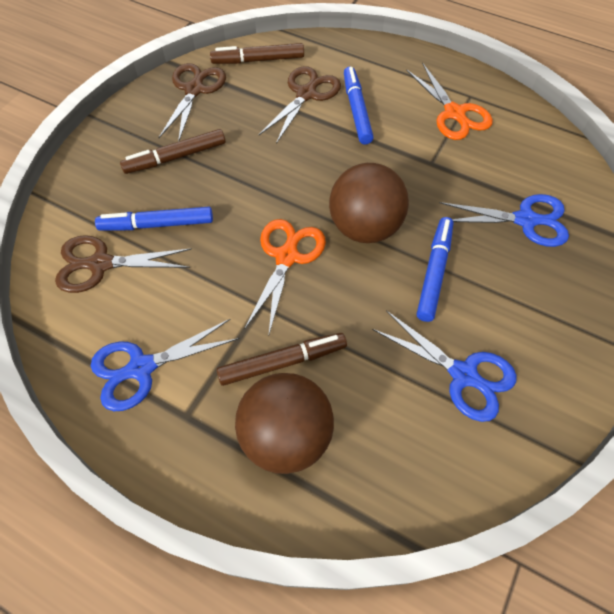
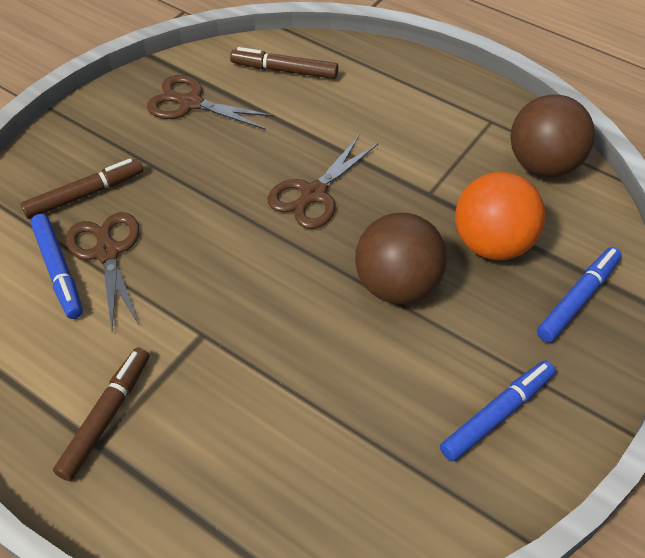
blue scissors: 3 -> 0
orange ball: 0 -> 1
orange scissors: 2 -> 0

